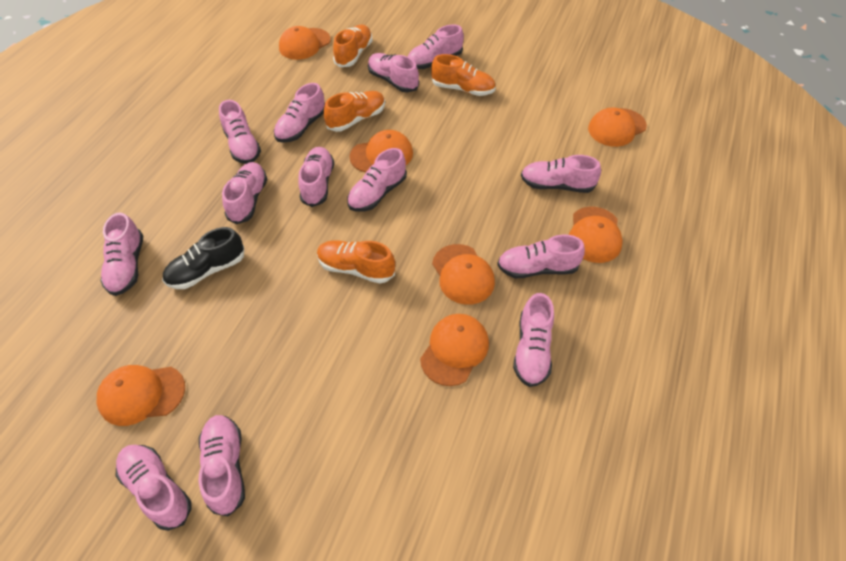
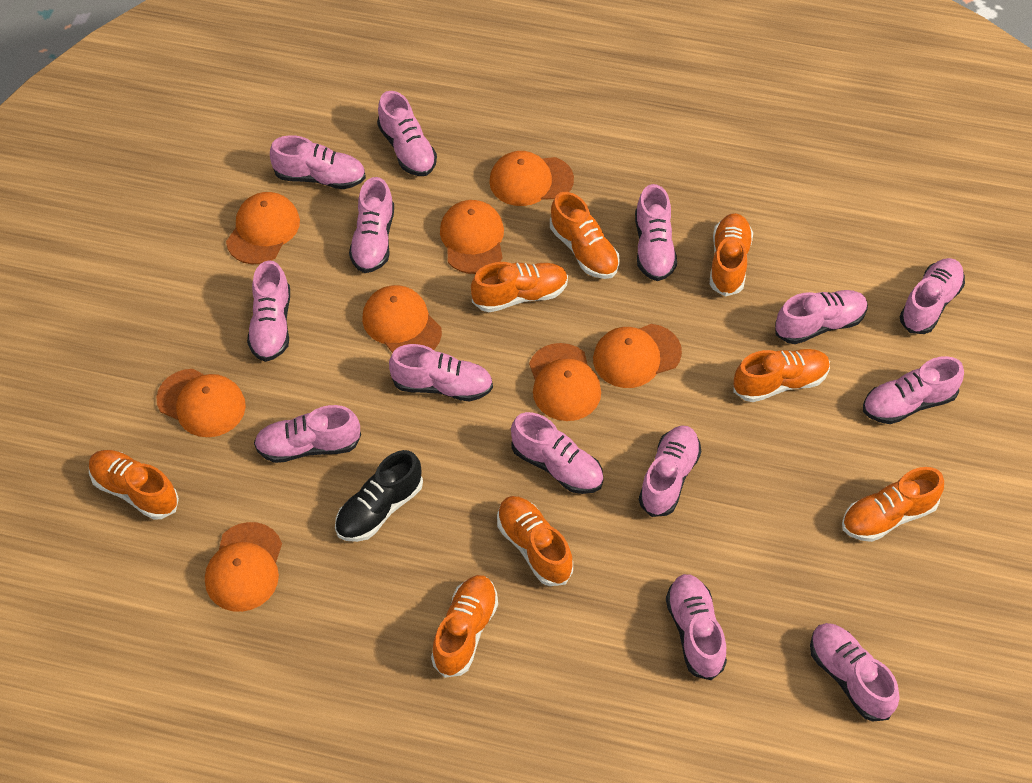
orange cap: 7 -> 8
orange shoe: 4 -> 8
pink shoe: 13 -> 14

